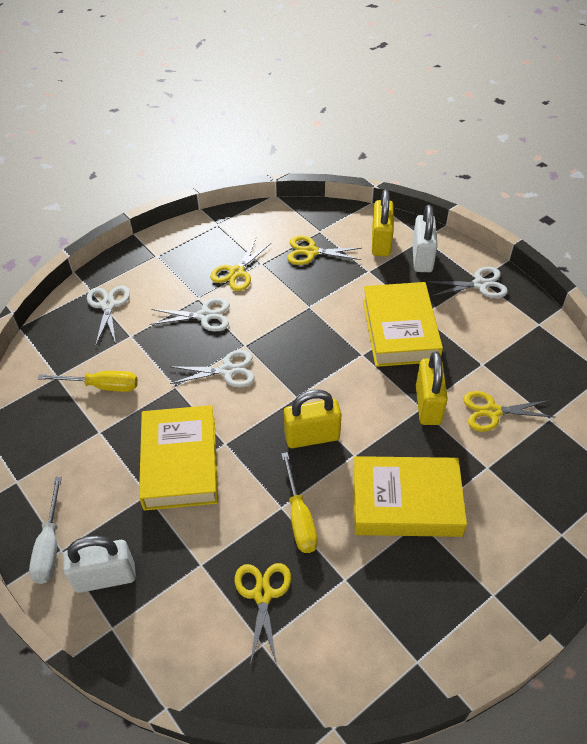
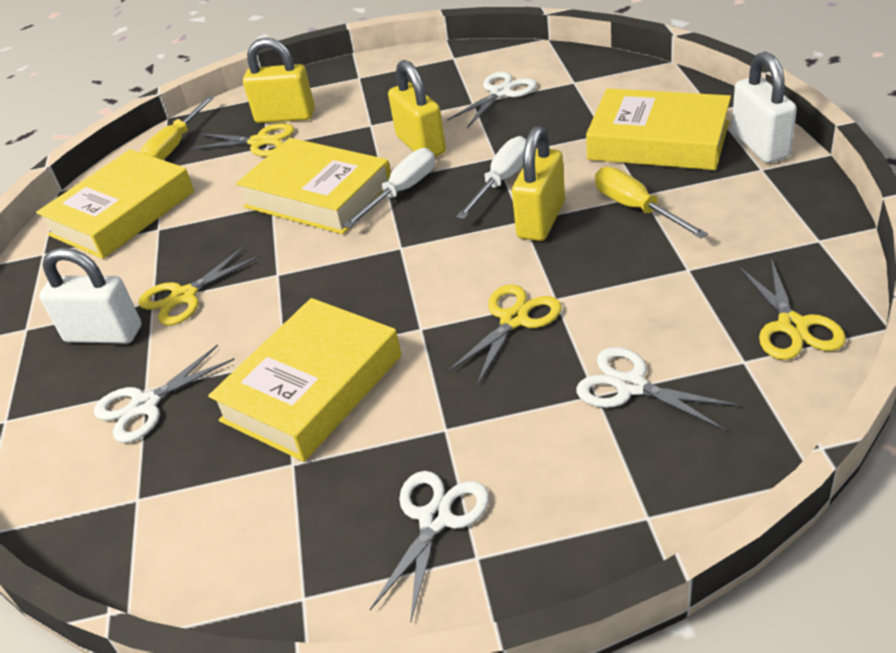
white screwdriver: 1 -> 2
yellow book: 3 -> 4

